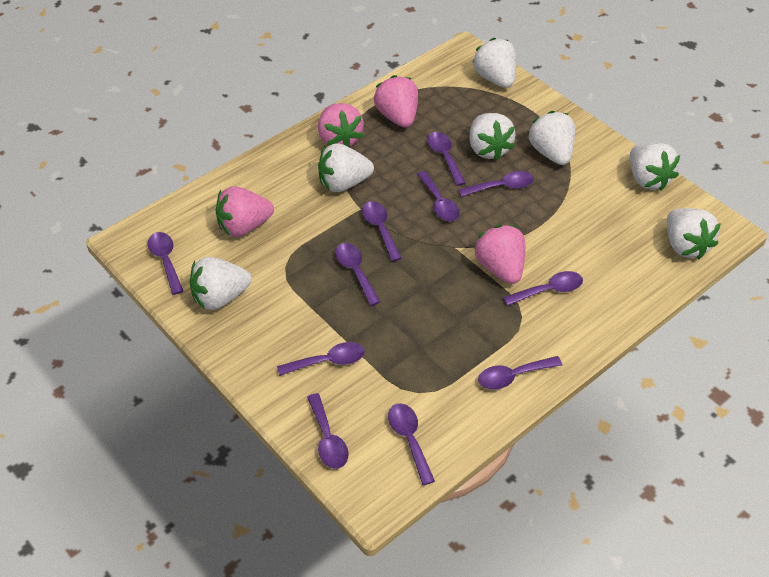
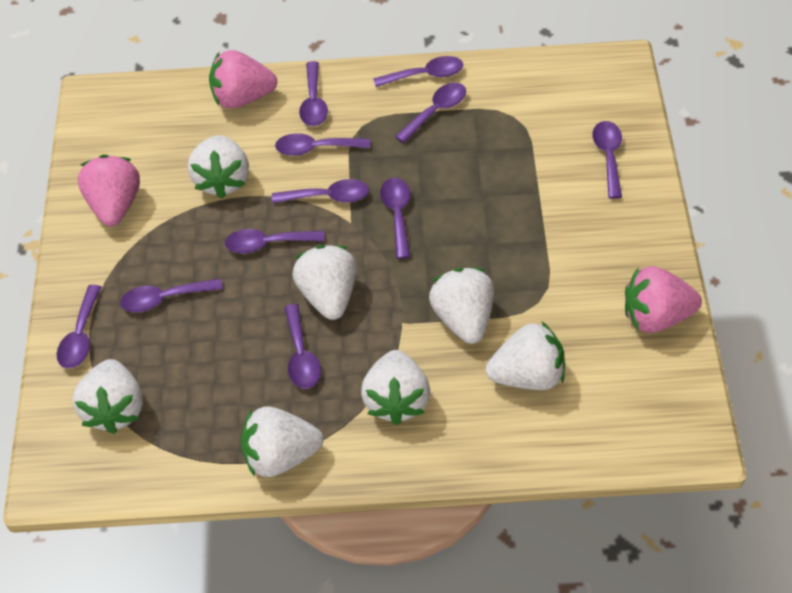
pink strawberry: 4 -> 3

